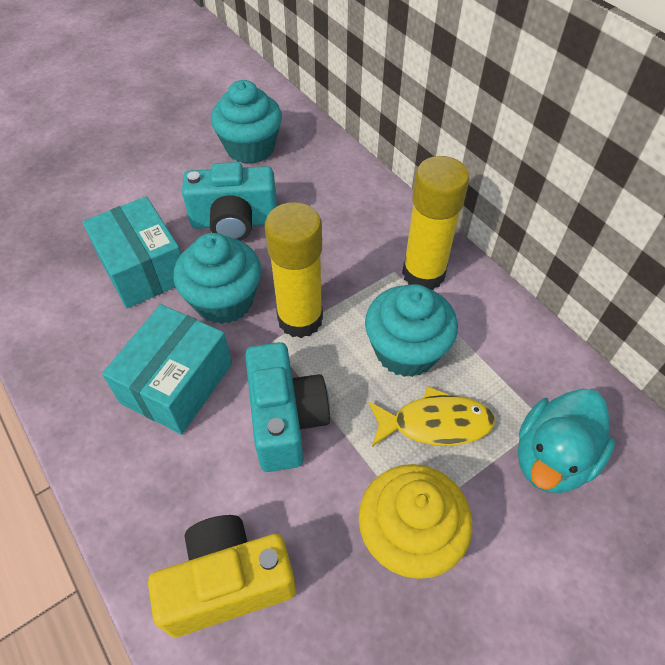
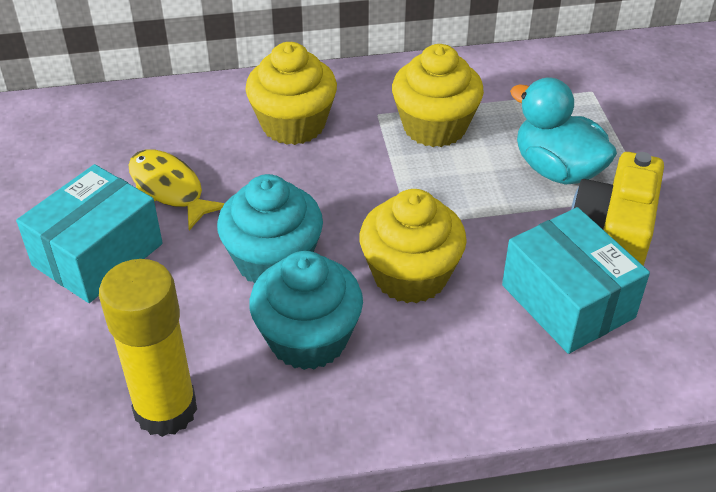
turquoise camera: 2 -> 0
turquoise cupcake: 3 -> 2
yellow cupcake: 1 -> 3
yellow glue stick: 2 -> 1

